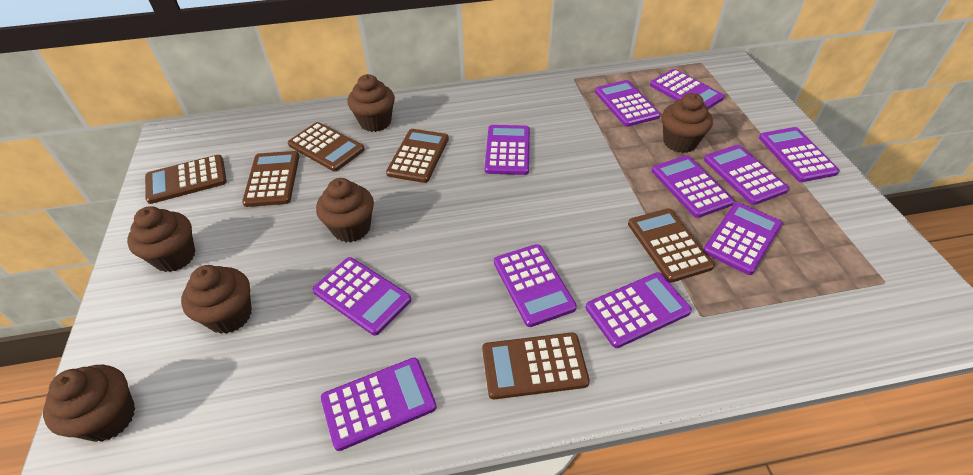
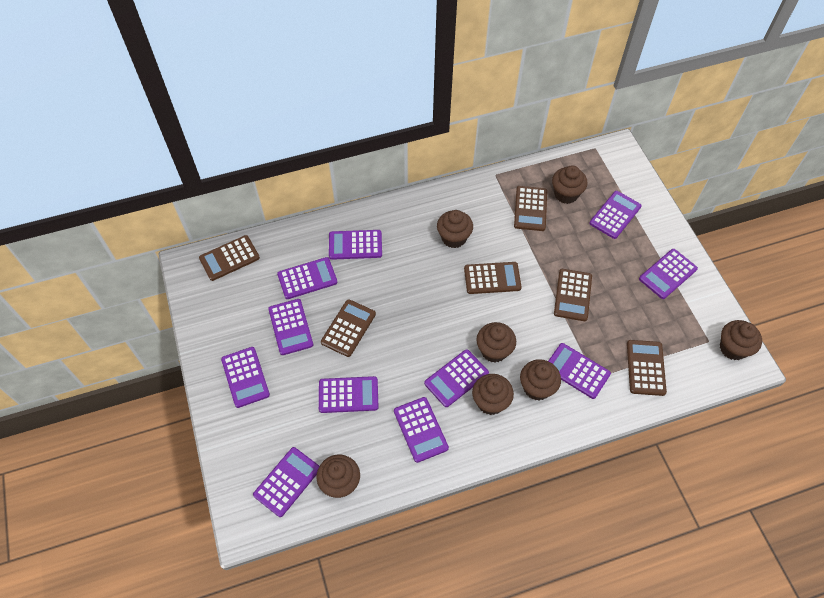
brown cupcake: 6 -> 7

